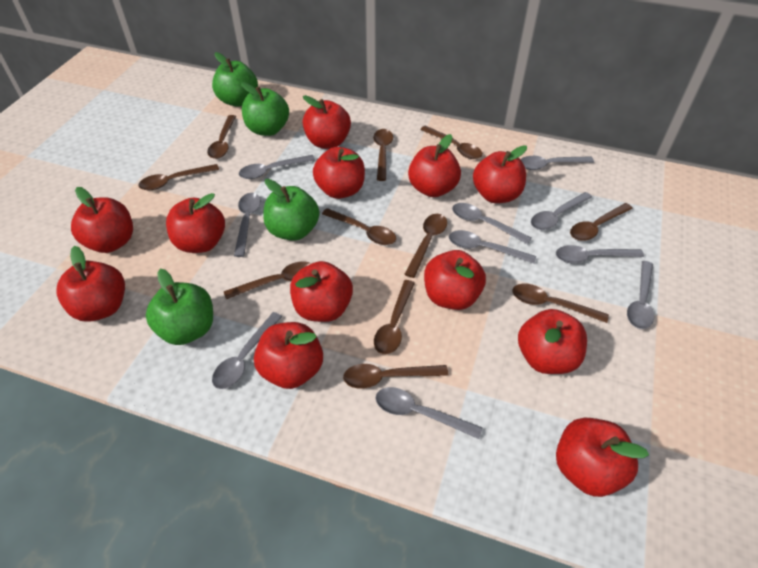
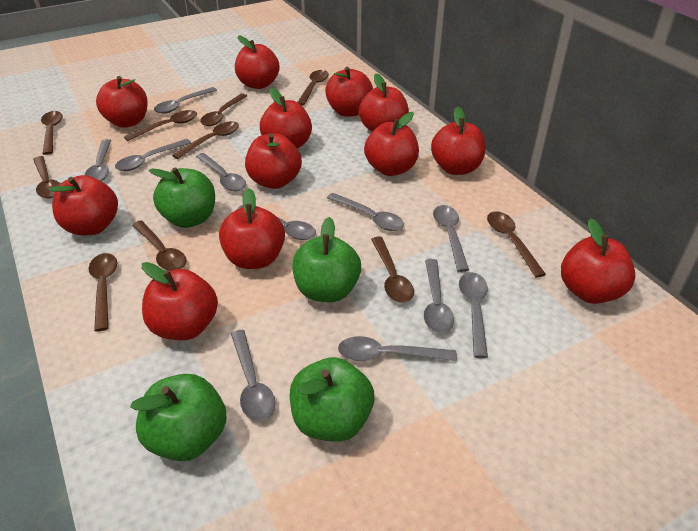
brown spoon: 11 -> 10
grey spoon: 10 -> 11

